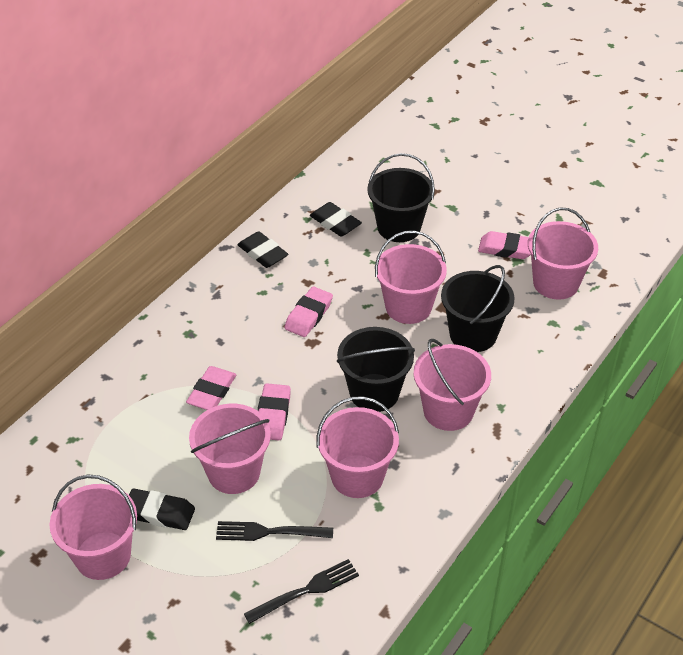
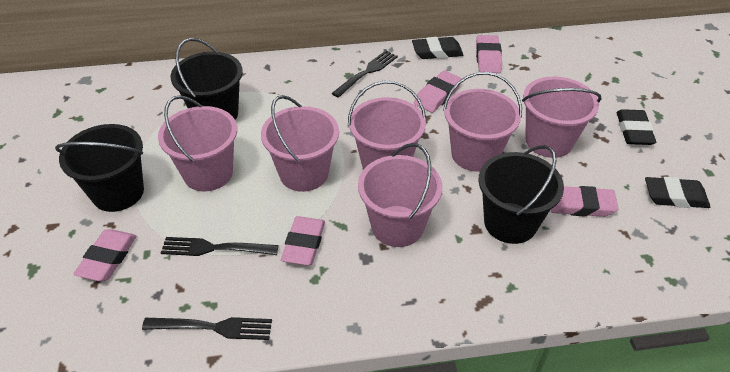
black fork: 2 -> 3
pink eraser: 4 -> 5

